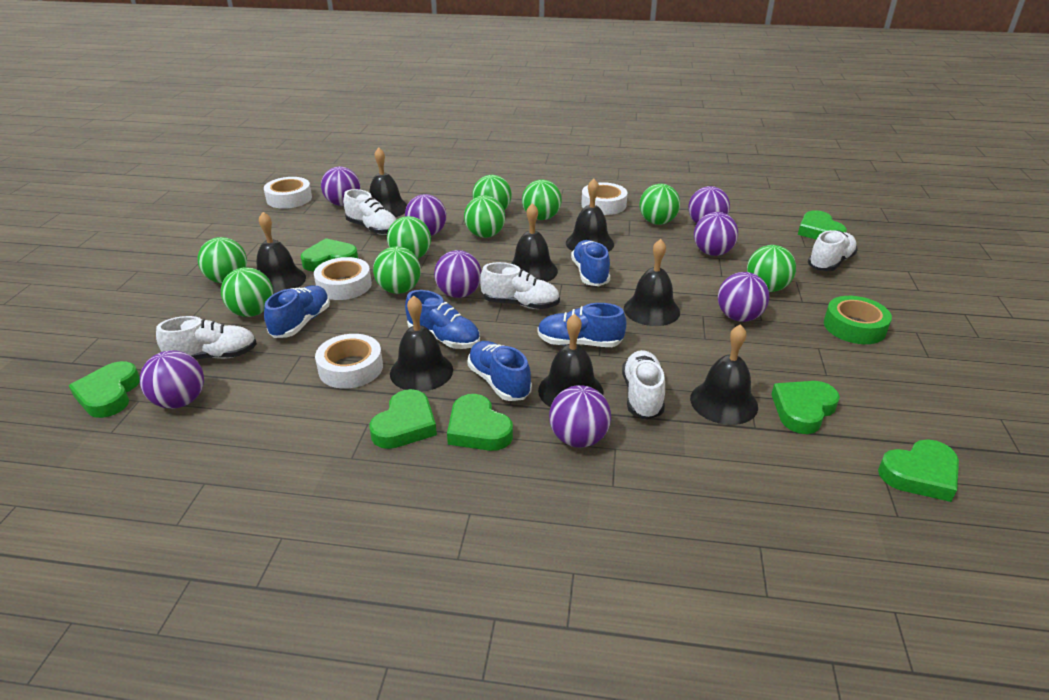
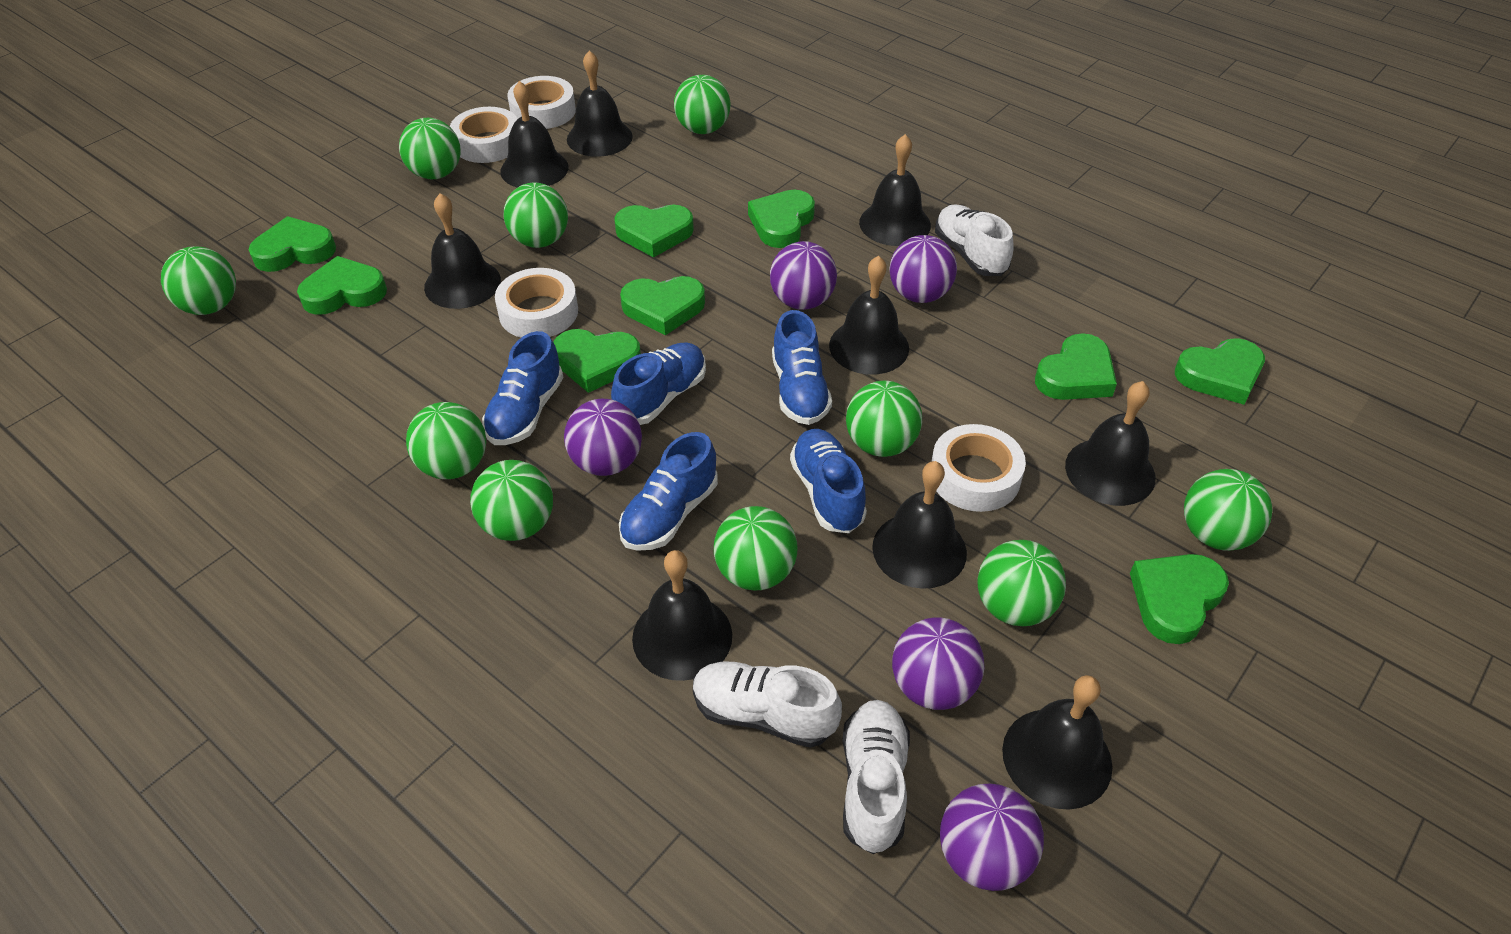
black bell: 8 -> 9
green ball: 9 -> 10
green heart: 7 -> 9
green tape: 1 -> 0
purple ball: 8 -> 5
white shoe: 5 -> 3

